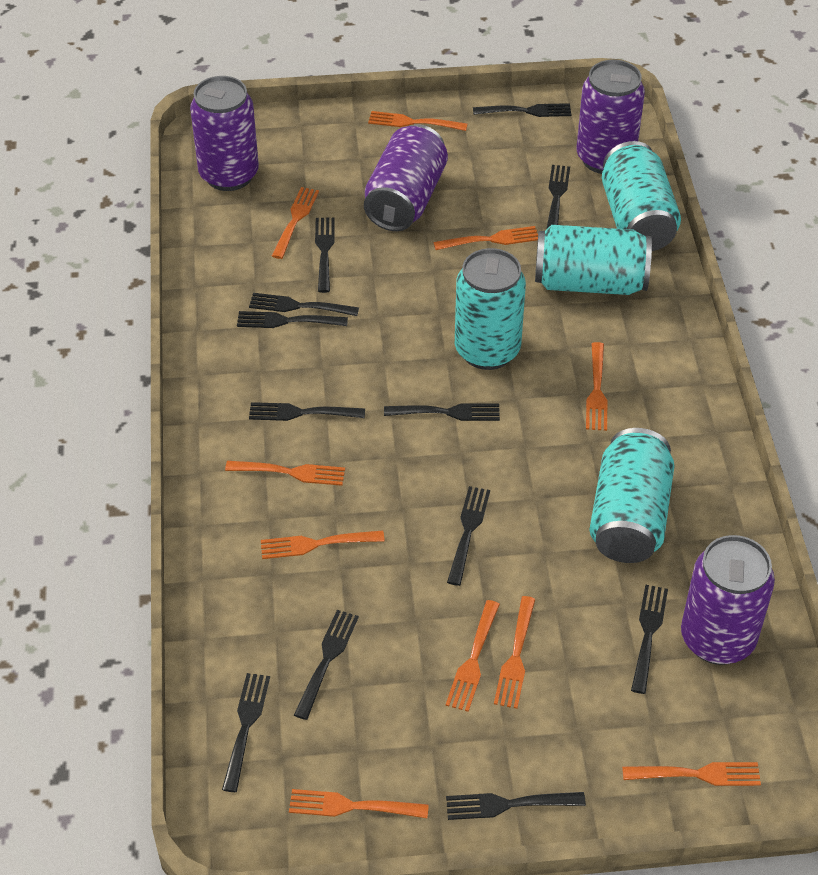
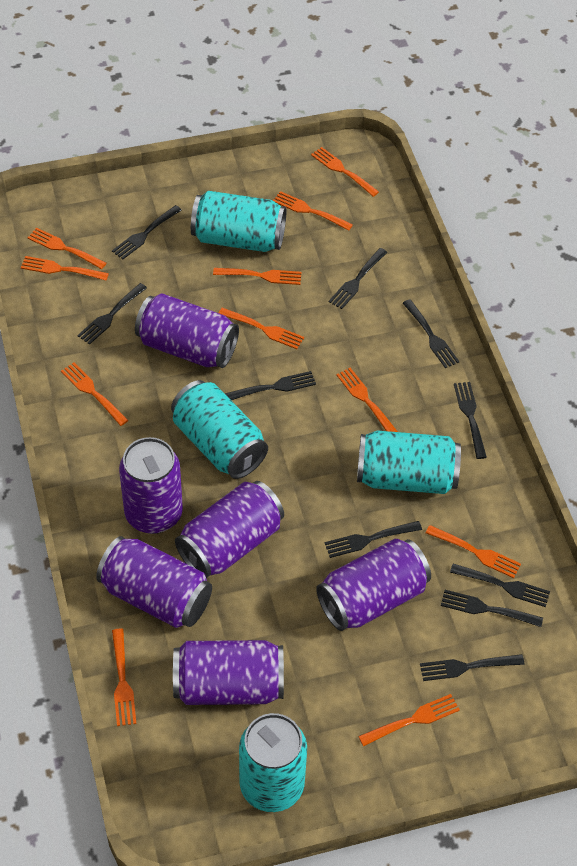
black fork: 12 -> 10
orange fork: 10 -> 11
purple can: 4 -> 6

